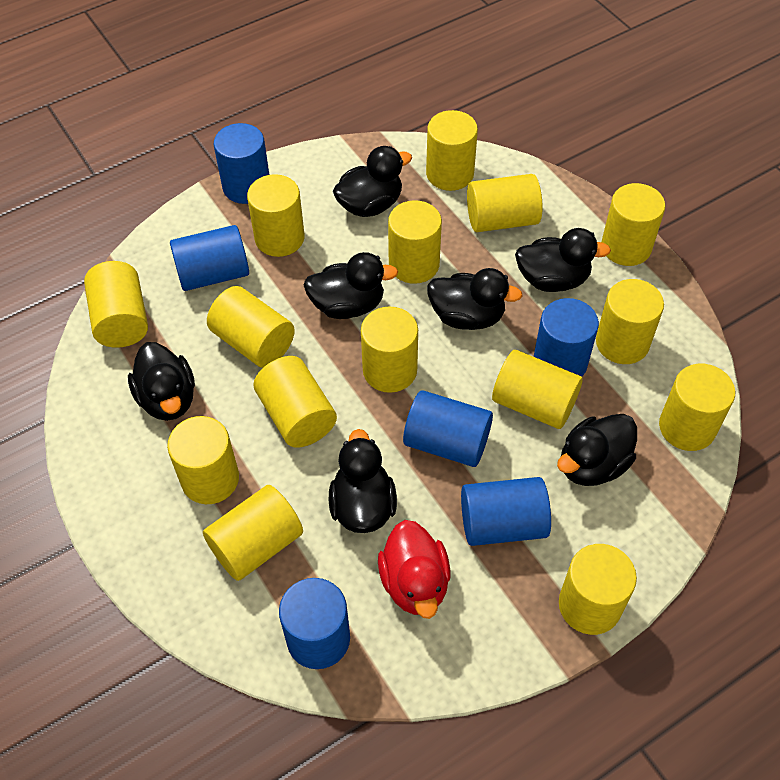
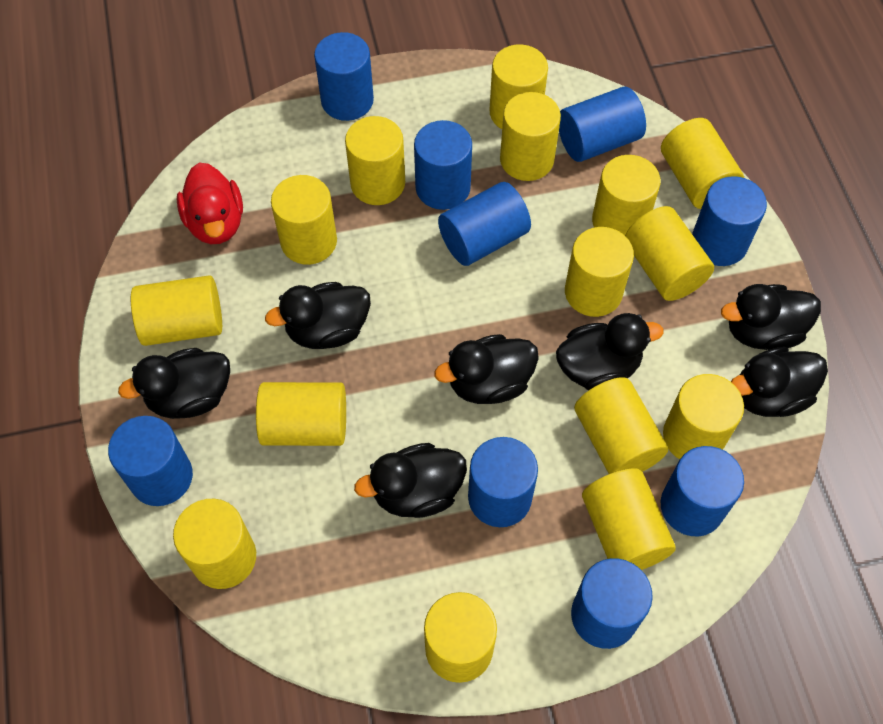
blue cylinder: 6 -> 9

